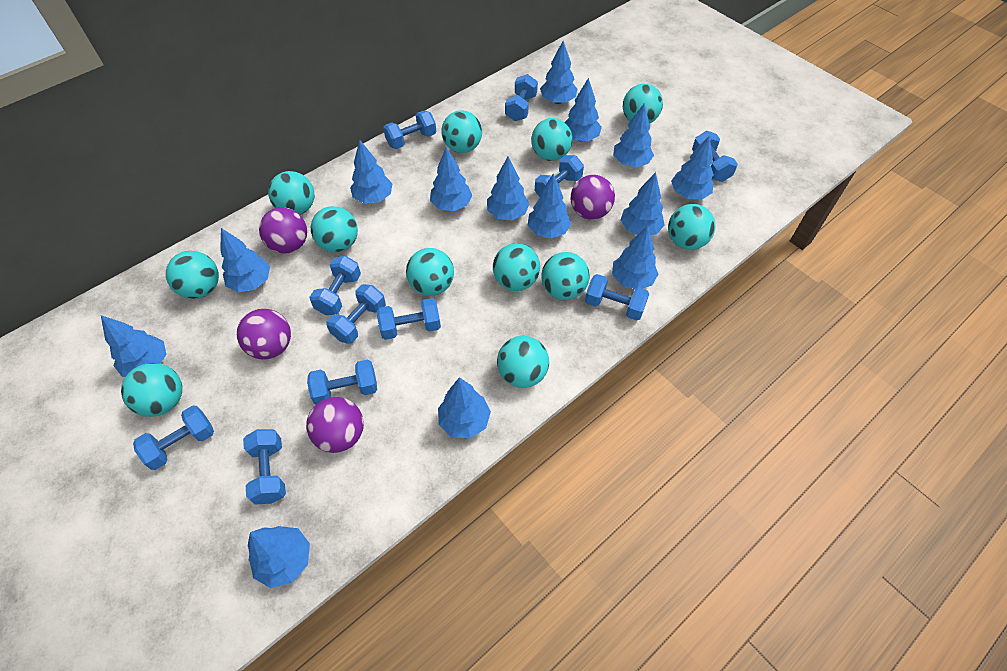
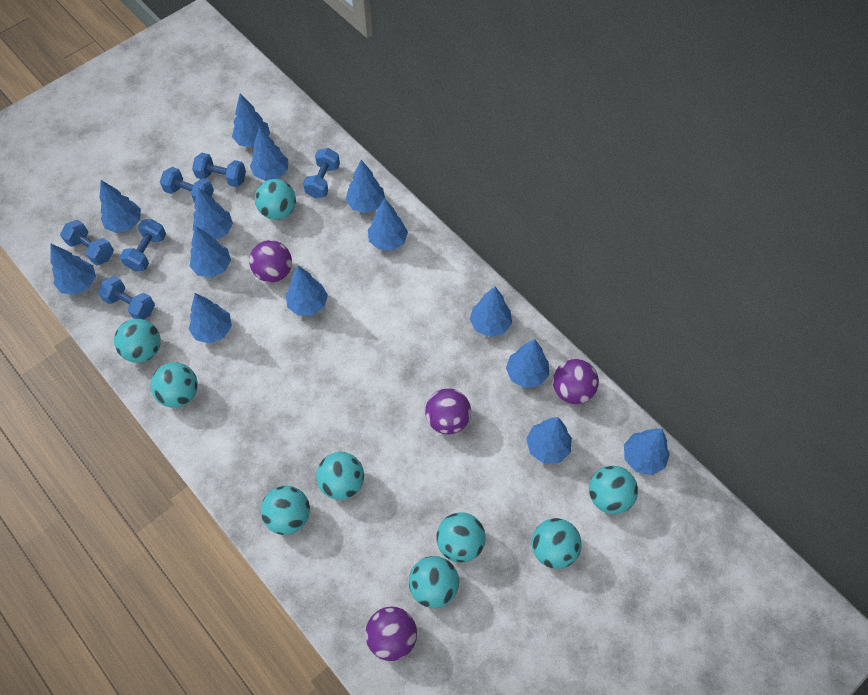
blue dumbbell: 11 -> 6
turquoise ball: 12 -> 9

